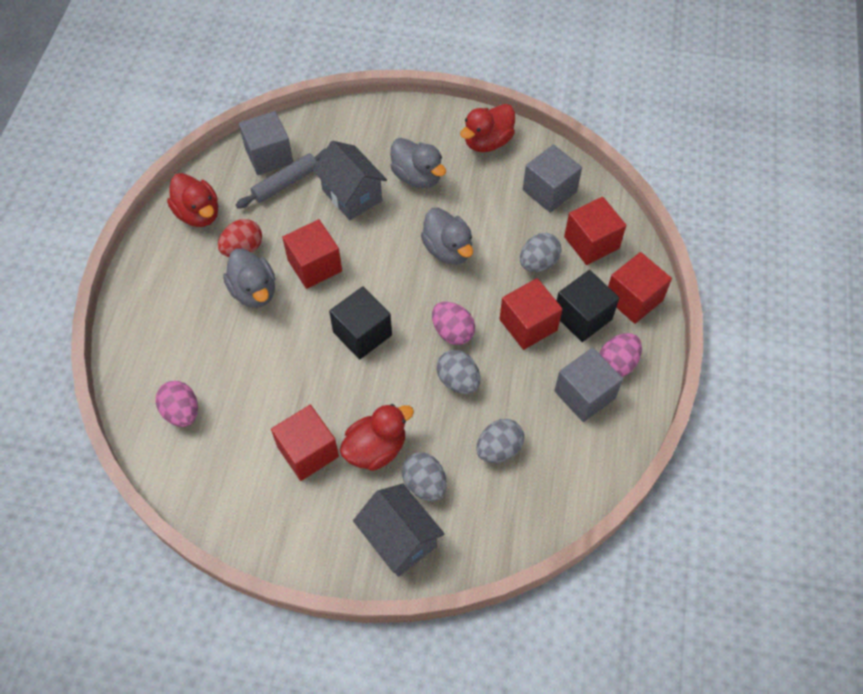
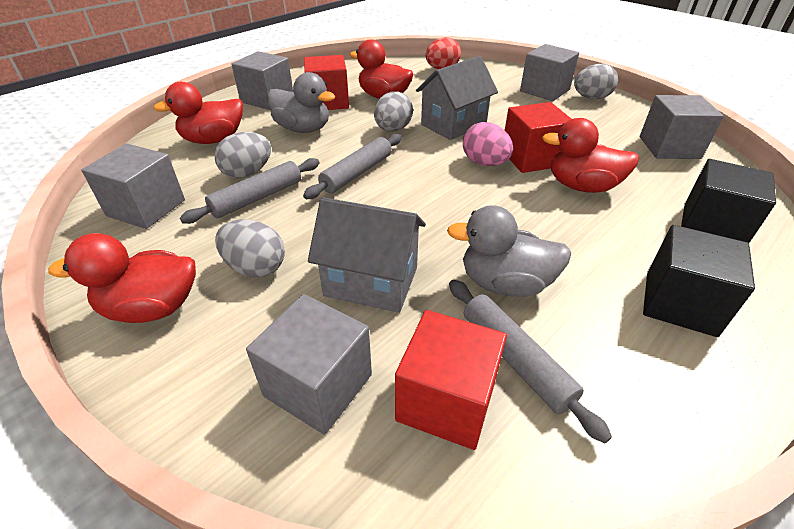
grey cube: 3 -> 5
grey duck: 3 -> 2
grey rolling pin: 1 -> 3
pink egg: 3 -> 1
red cube: 5 -> 3
red duck: 3 -> 4

